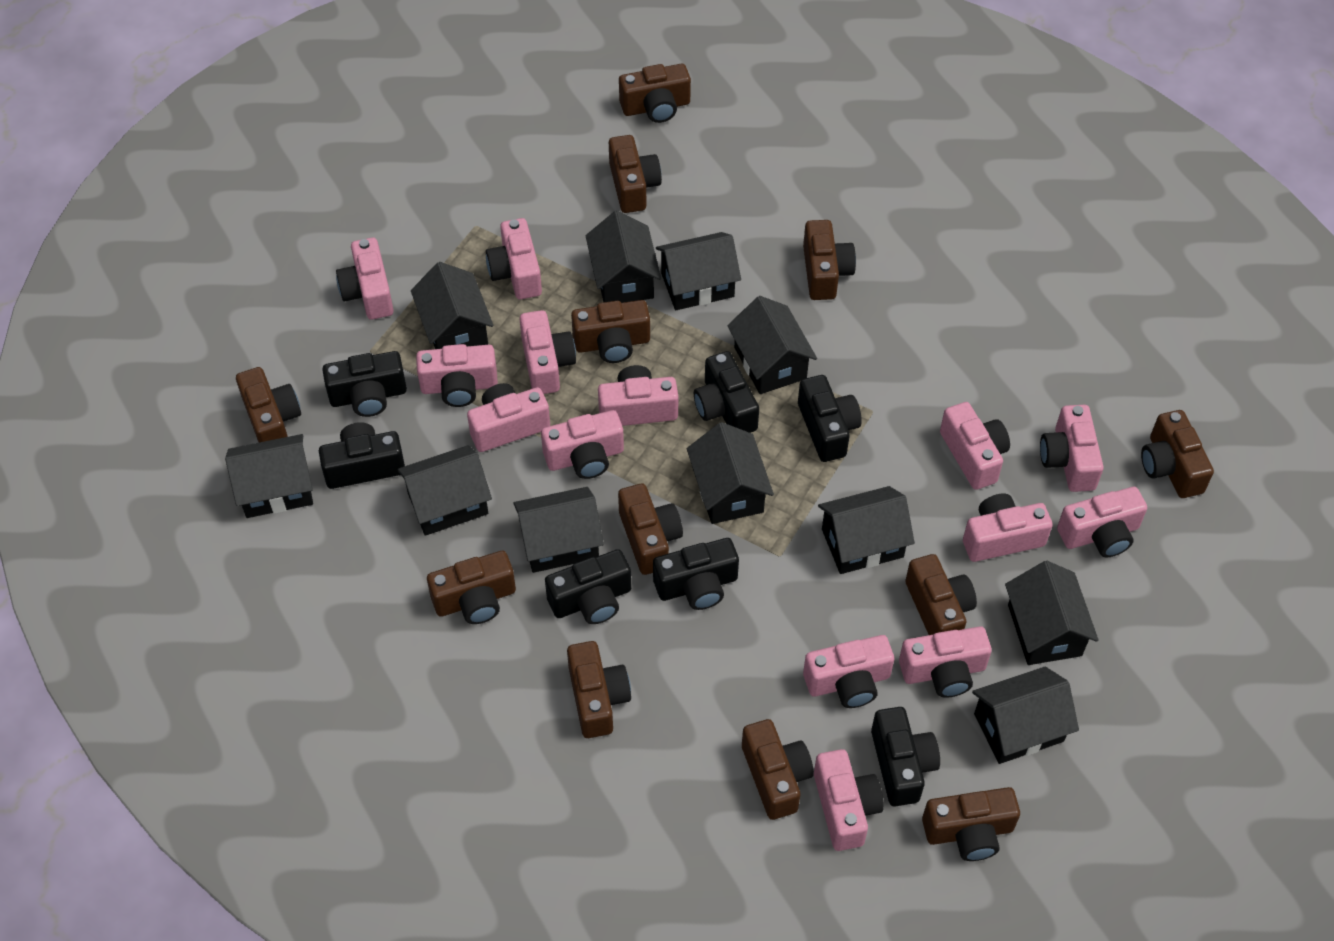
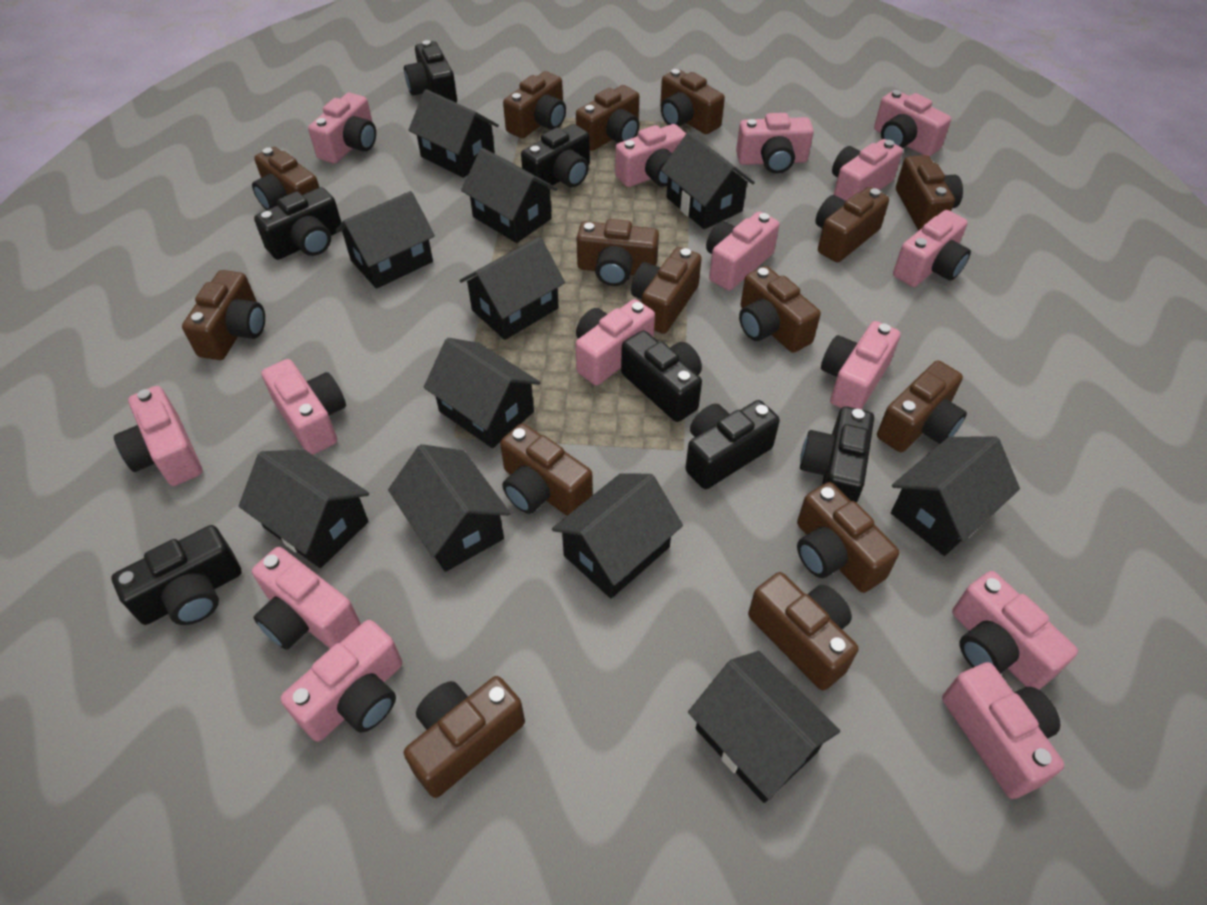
brown camera: 12 -> 15
pink camera: 14 -> 15

